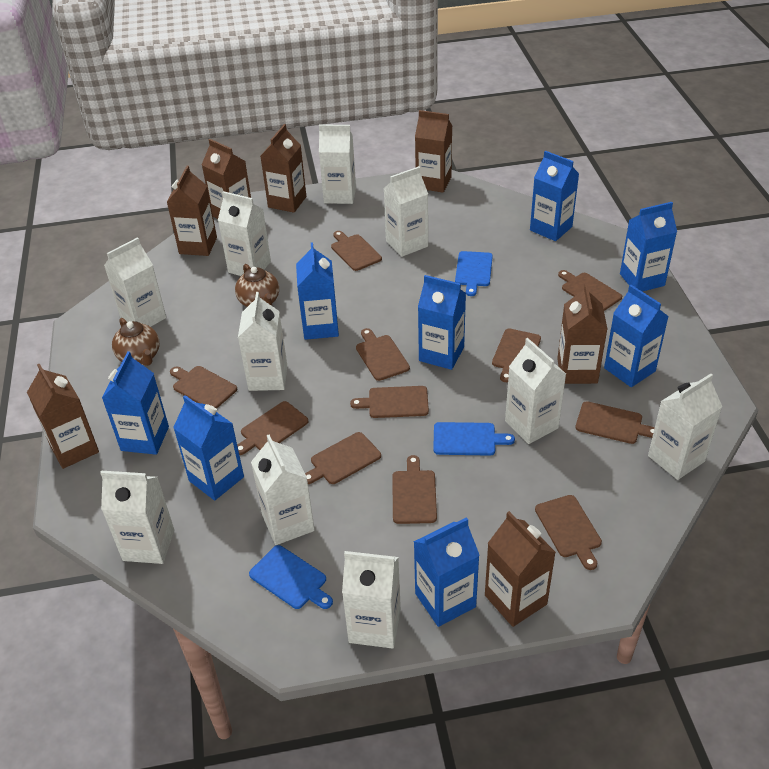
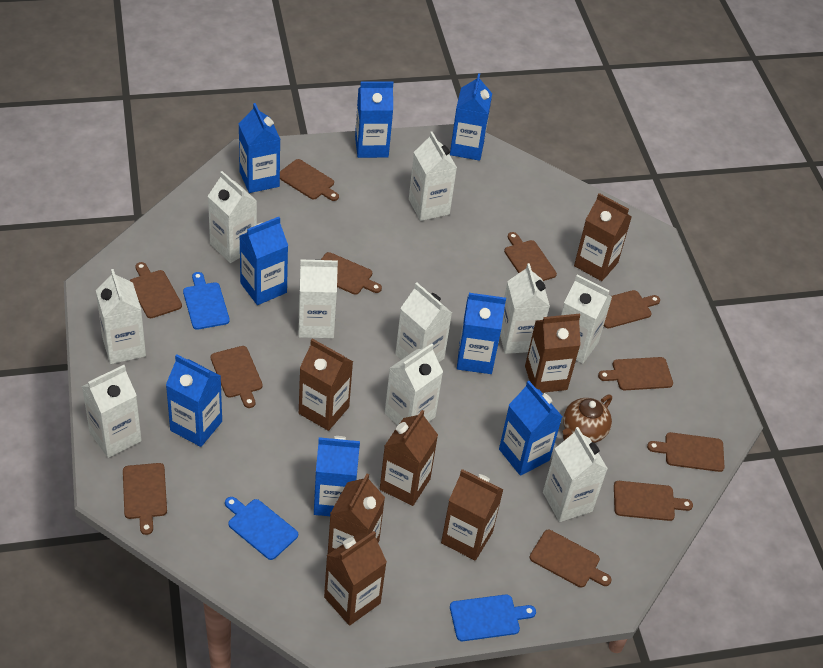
brown teapot: 2 -> 1

